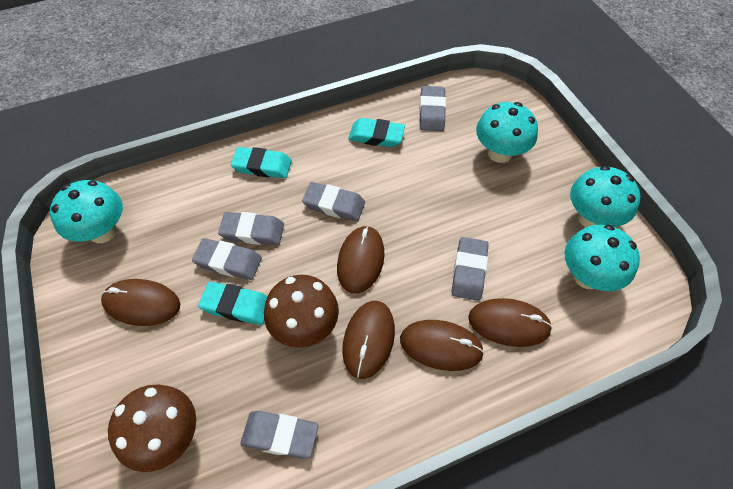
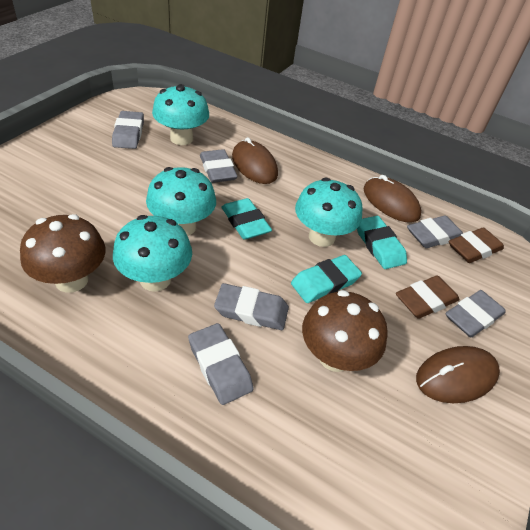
brown eraser: 0 -> 2
brown mouse: 5 -> 3

